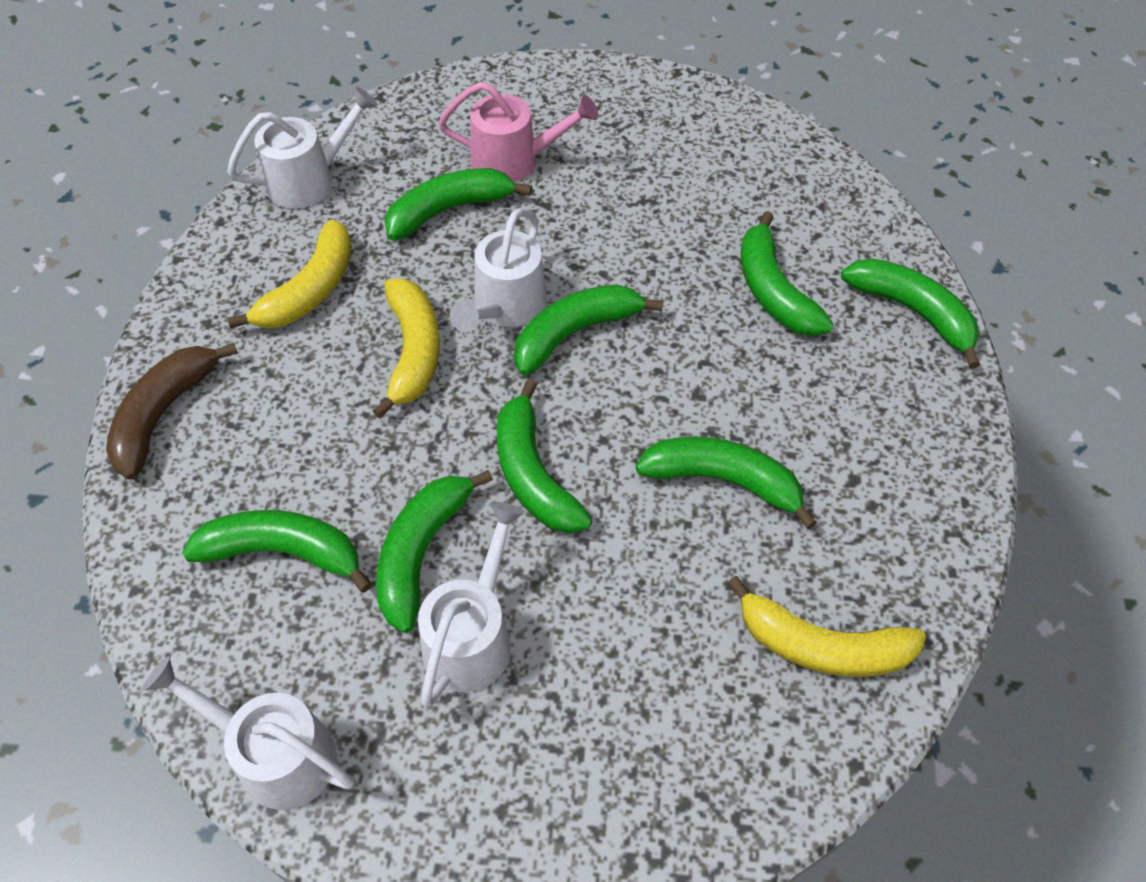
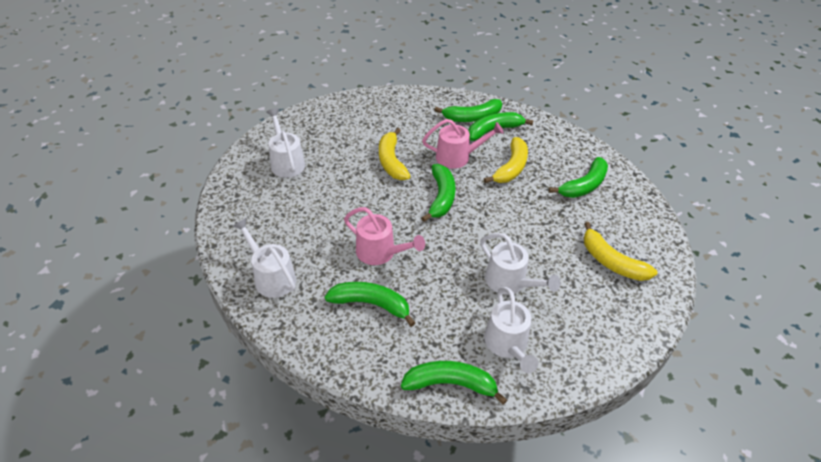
brown banana: 1 -> 0
green banana: 8 -> 6
pink watering can: 1 -> 2

